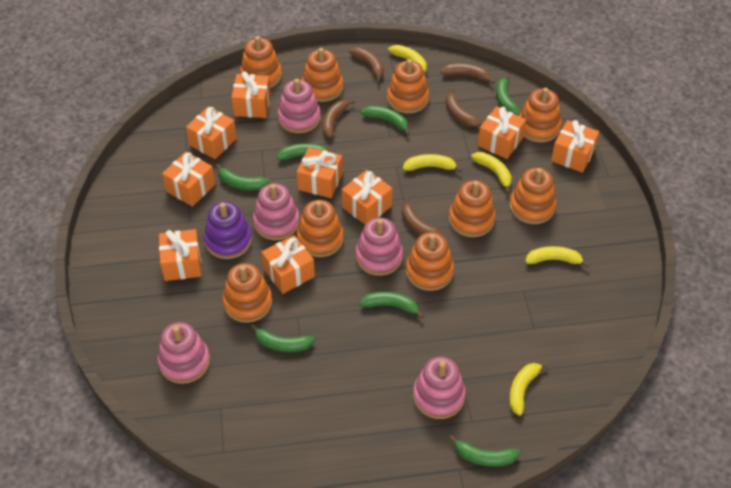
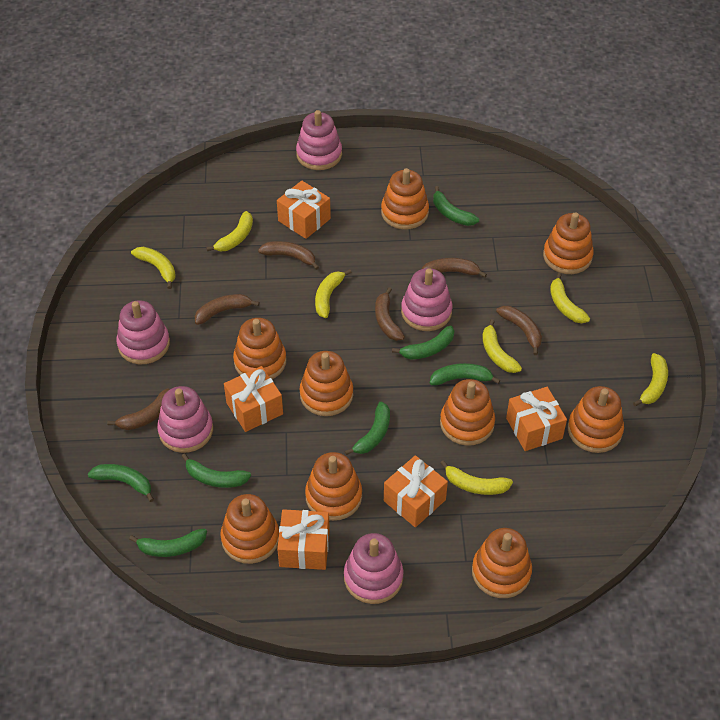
brown banana: 5 -> 6
orange gift: 9 -> 5
purple stacking toy: 1 -> 0
yellow banana: 5 -> 7

